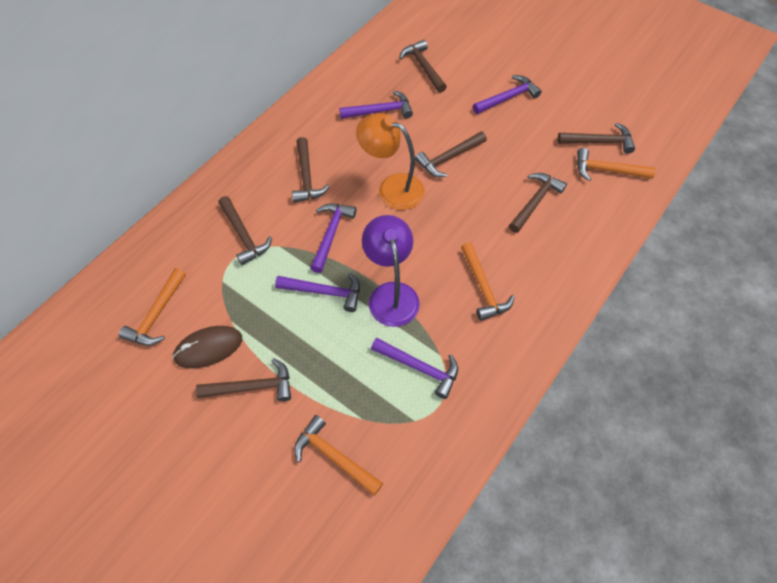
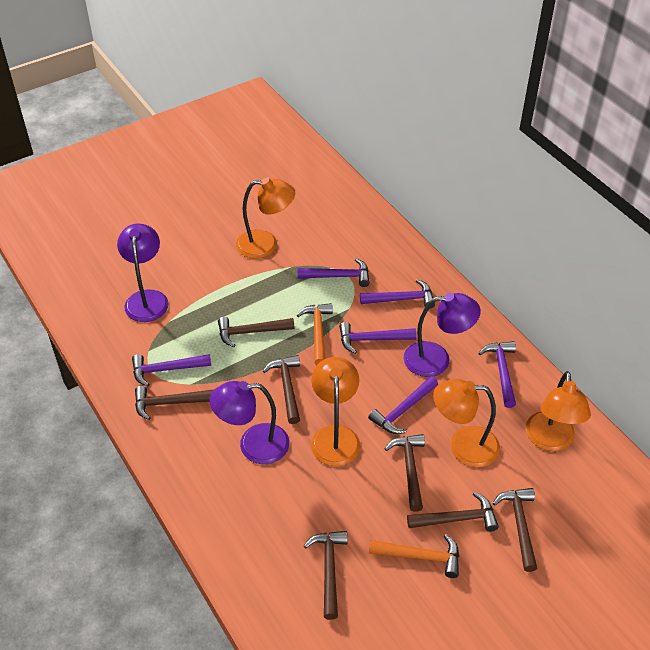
brown mouse: 1 -> 0
orange hammer: 4 -> 2
orange lamp: 1 -> 4
purple hammer: 5 -> 6
purple lamp: 1 -> 3

